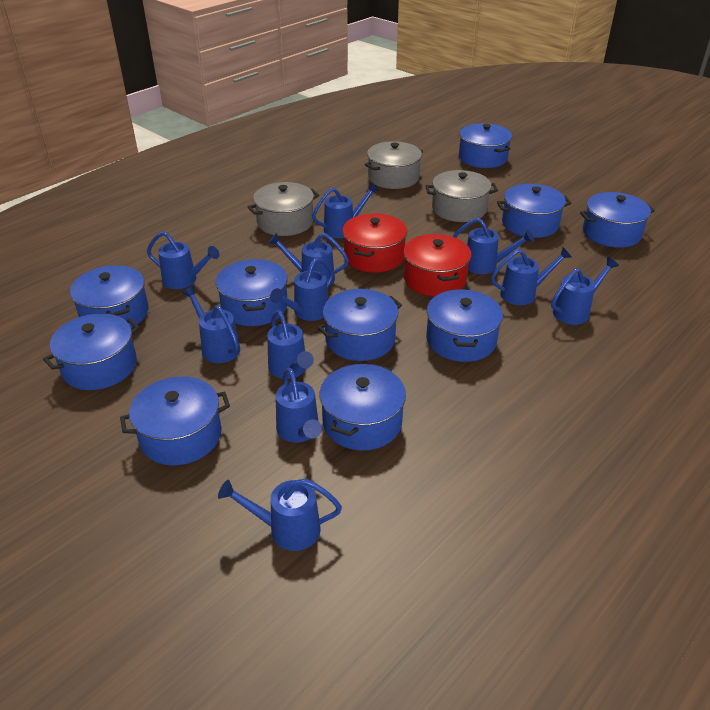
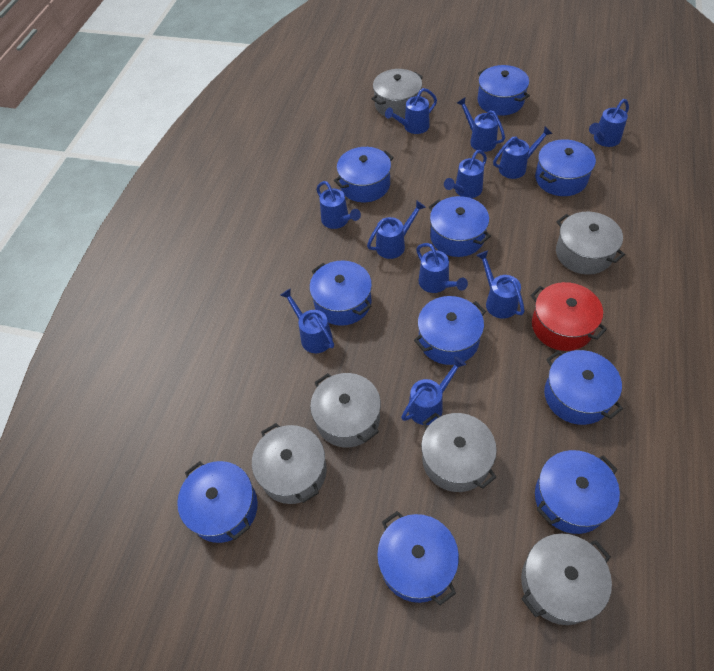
grey pot: 3 -> 6
red pot: 2 -> 1

